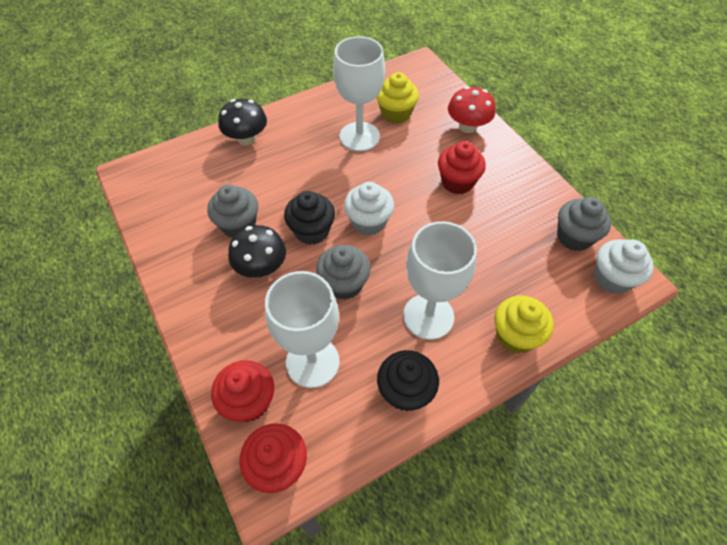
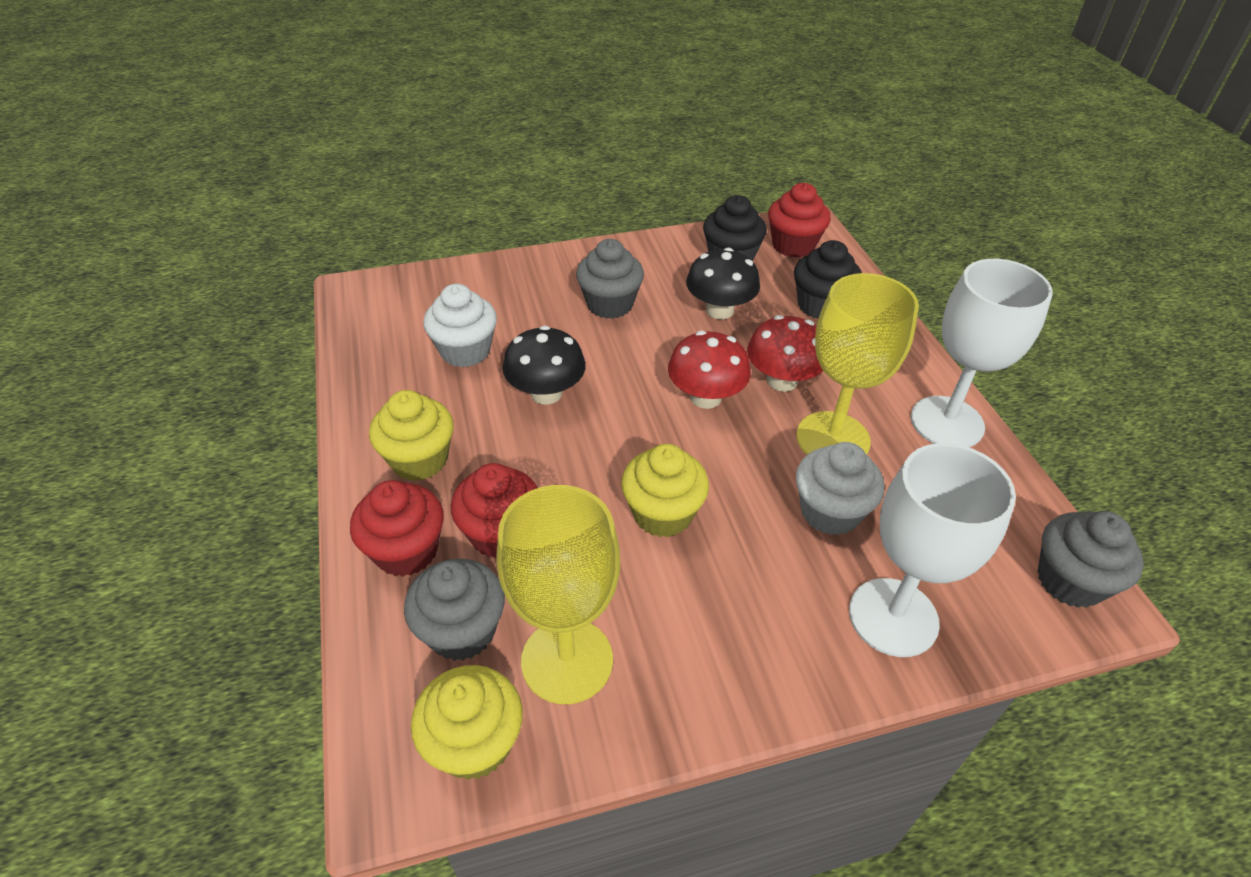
red mushroom: 1 -> 2
white goblet: 3 -> 2
yellow cupcake: 2 -> 3
yellow goblet: 0 -> 2

